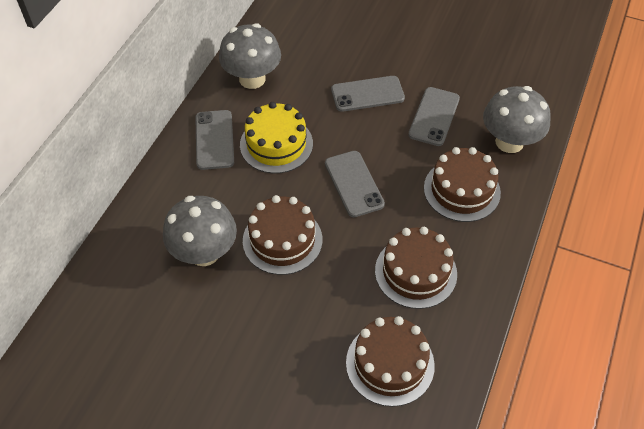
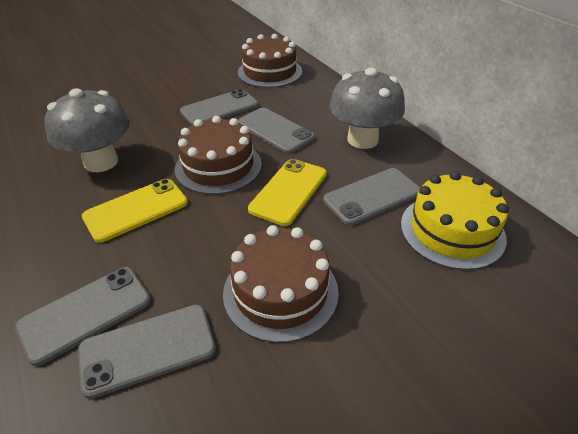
brown cake: 4 -> 3
grey mushroom: 3 -> 2
grey phone: 4 -> 5
yellow phone: 0 -> 2

